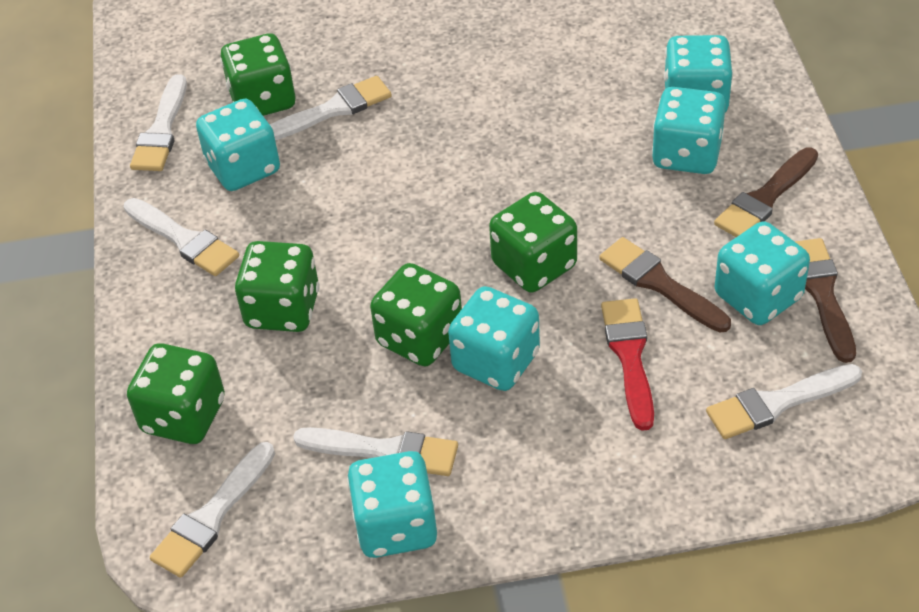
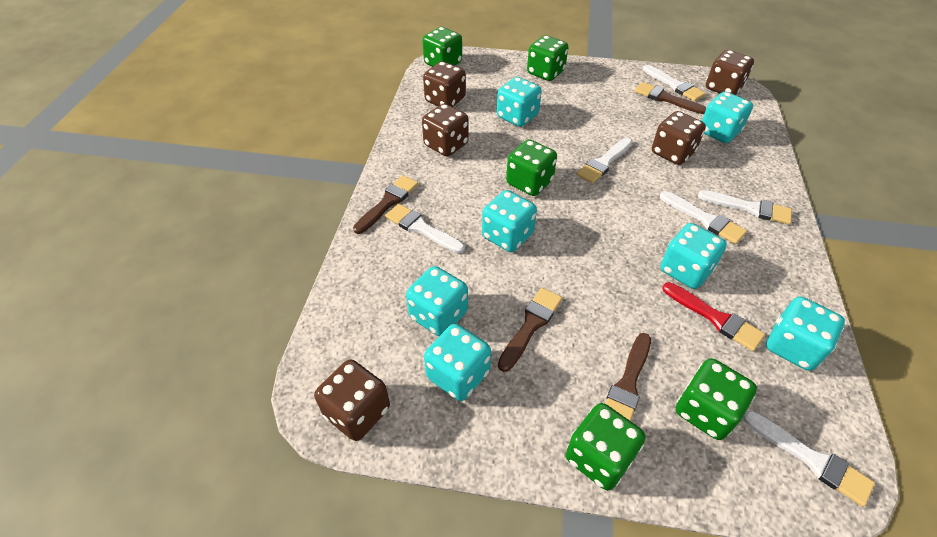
brown brush: 3 -> 4
brown dice: 0 -> 5
turquoise dice: 6 -> 7

